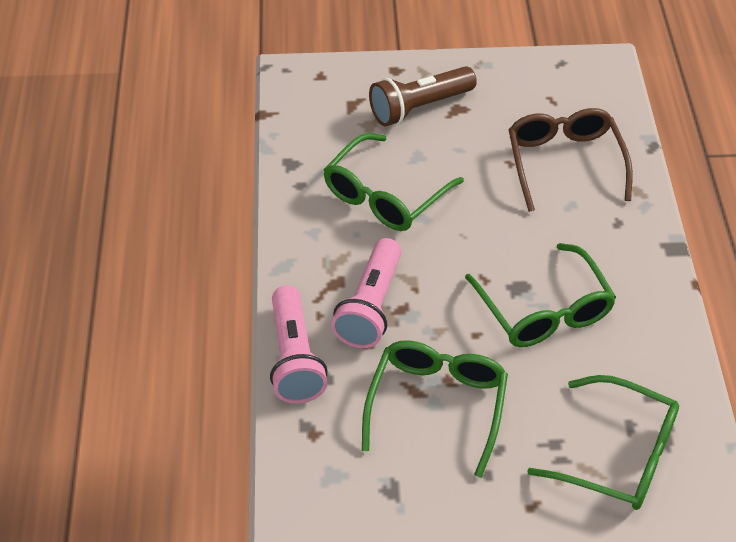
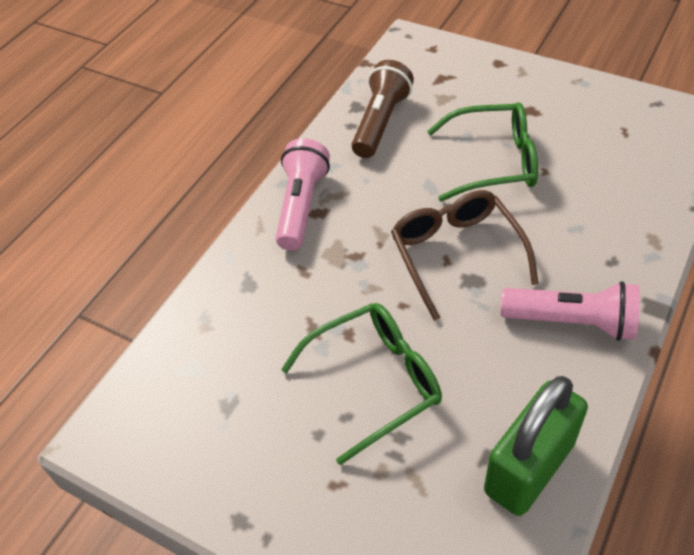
green glasses: 4 -> 2
green padlock: 0 -> 1

